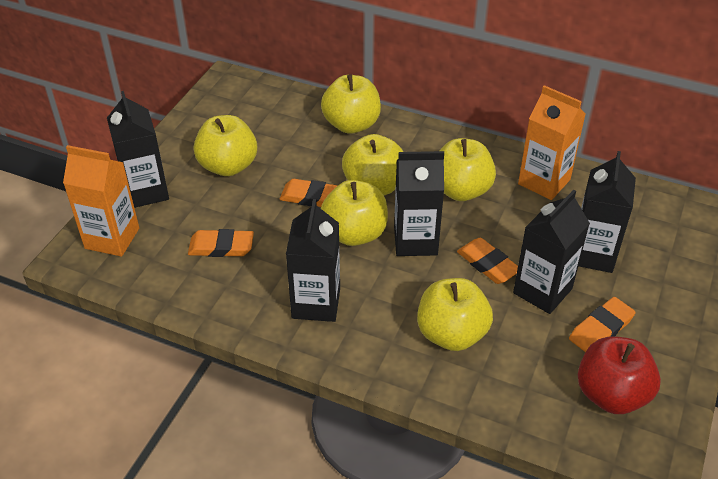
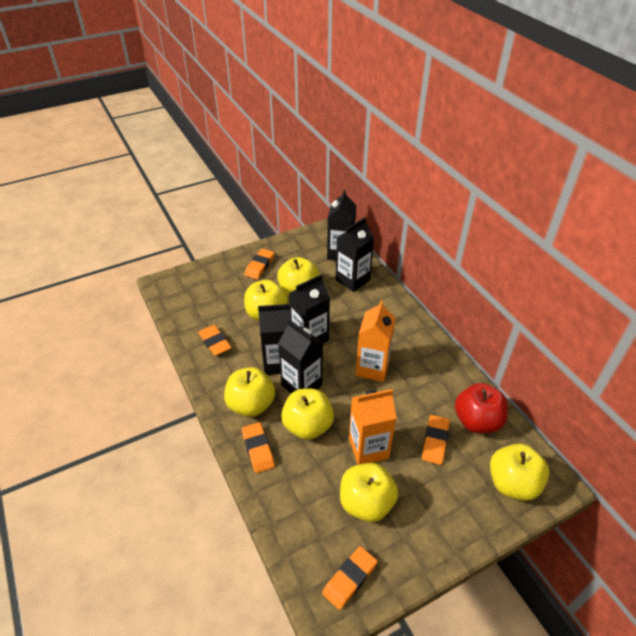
orange eraser: 4 -> 5

